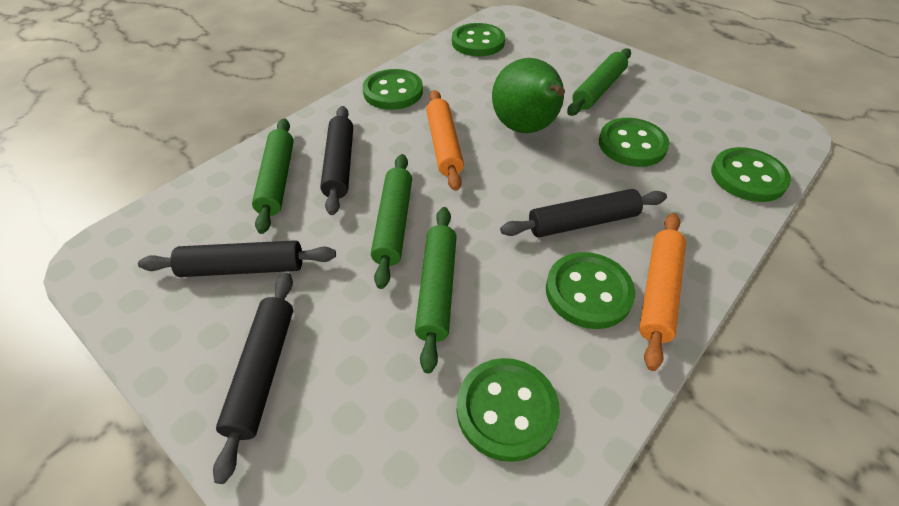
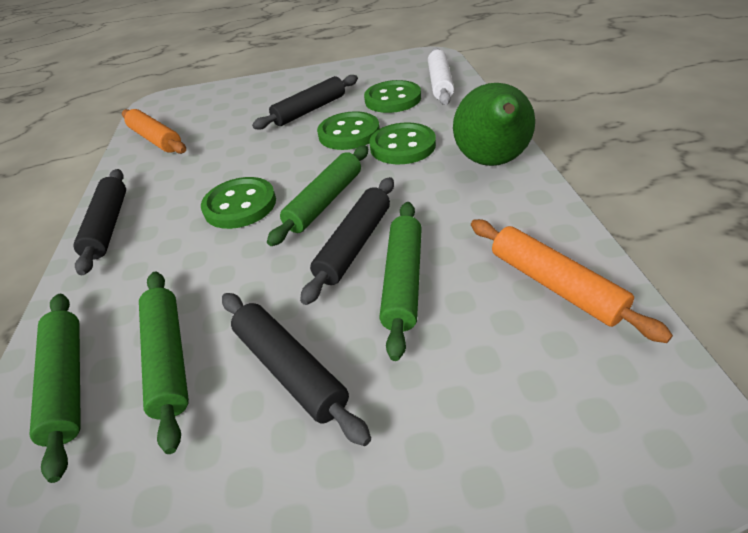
green button: 6 -> 4
white rolling pin: 0 -> 1

